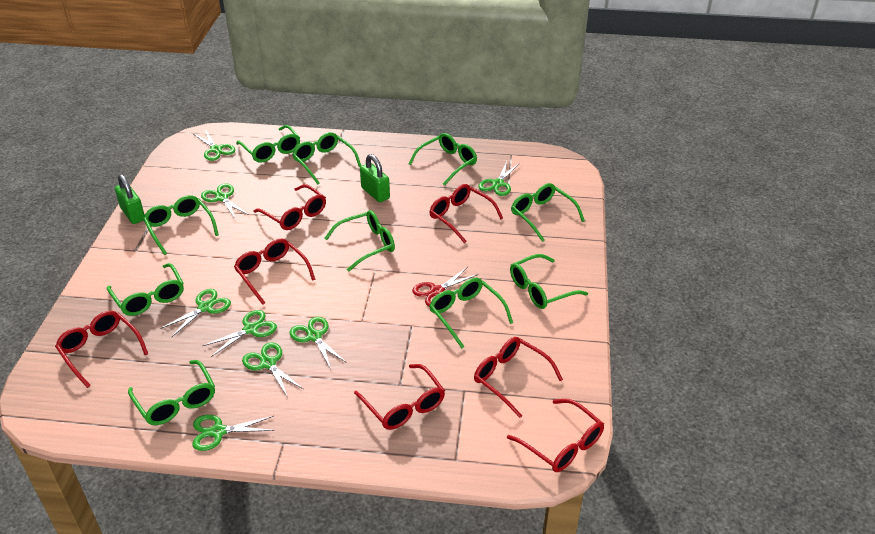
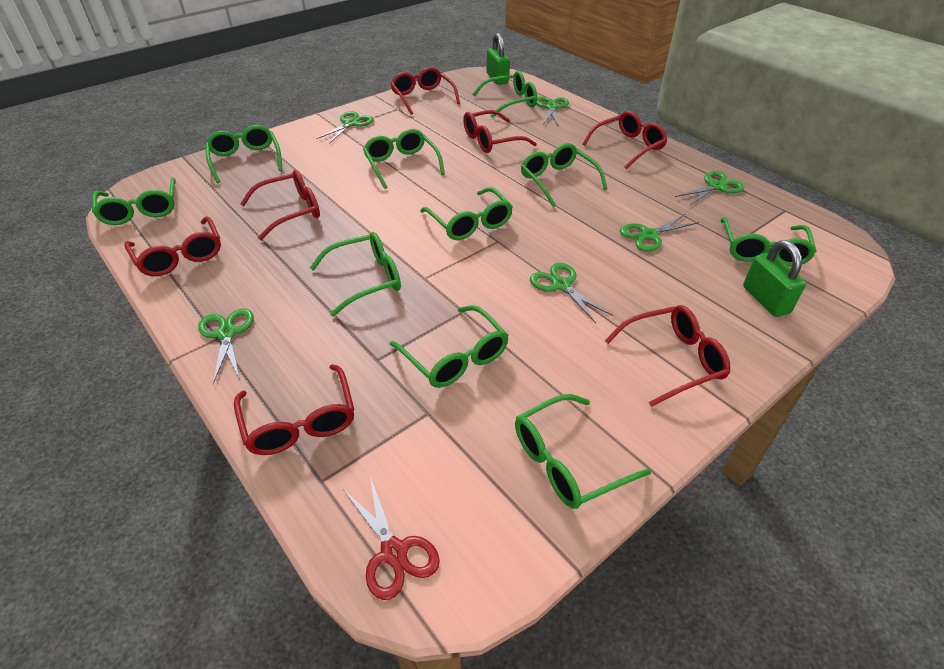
green scissors: 8 -> 6

